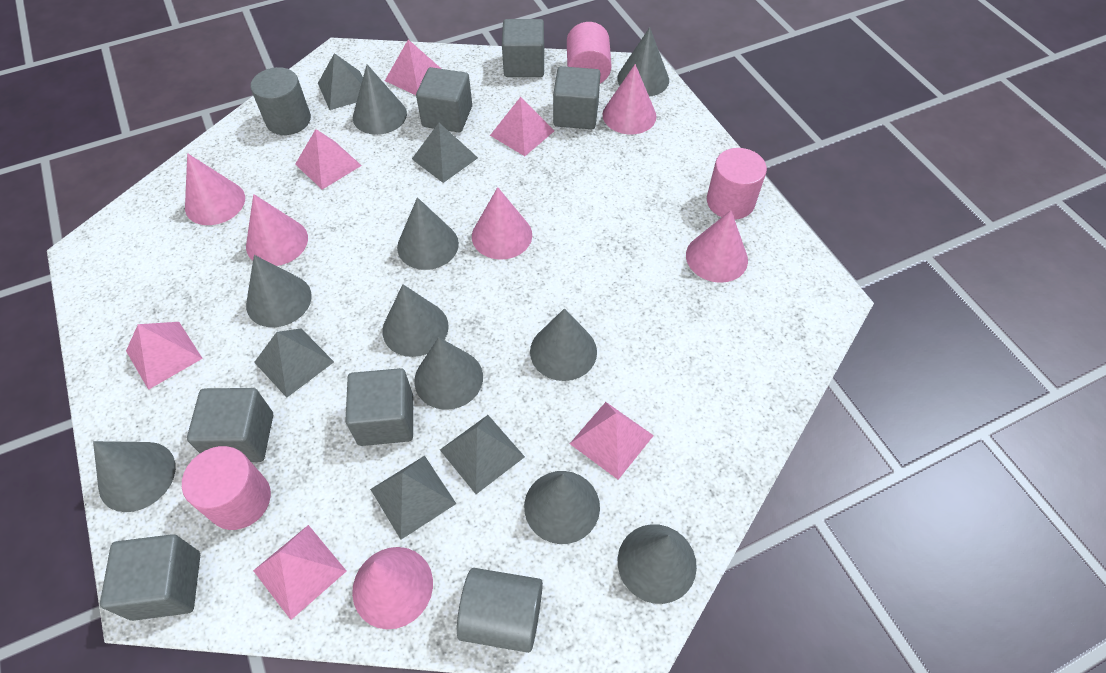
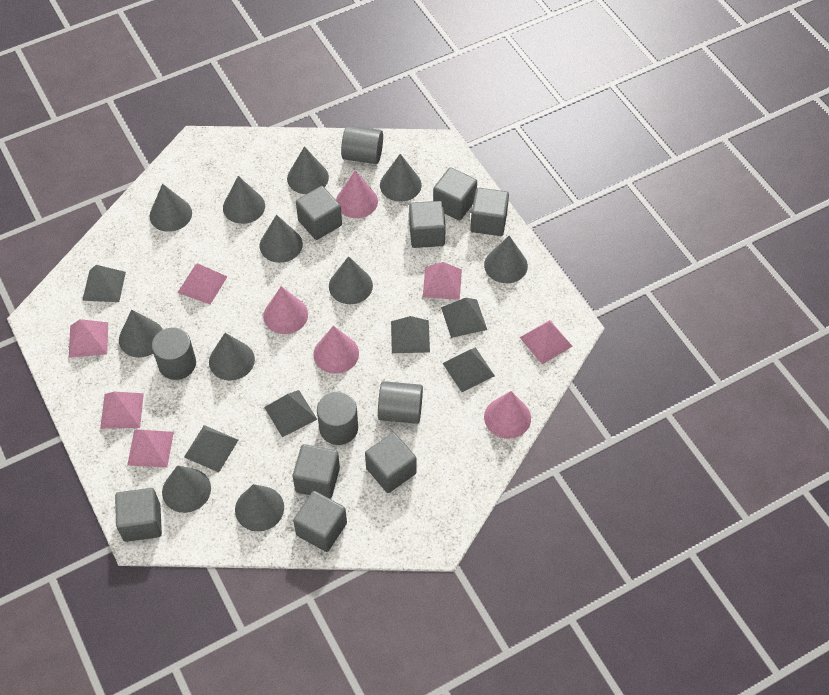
grey cone: 10 -> 11
grey cube: 6 -> 8
grey cylinder: 2 -> 4
grey pyramid: 5 -> 6
pink cone: 6 -> 4
pink cylinder: 3 -> 0

